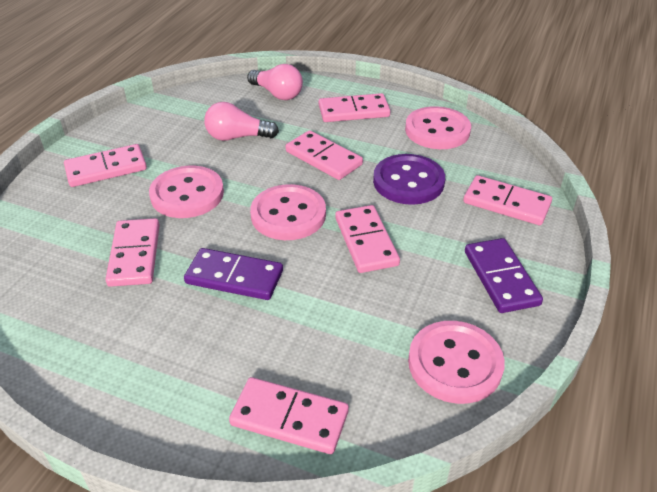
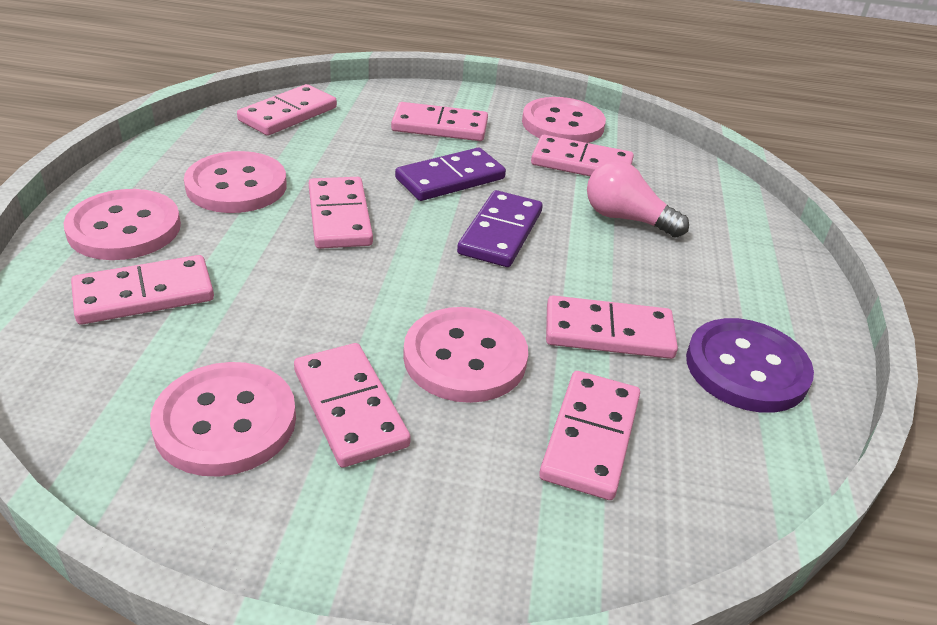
pink button: 4 -> 5
pink domino: 7 -> 8
pink light bulb: 2 -> 1

